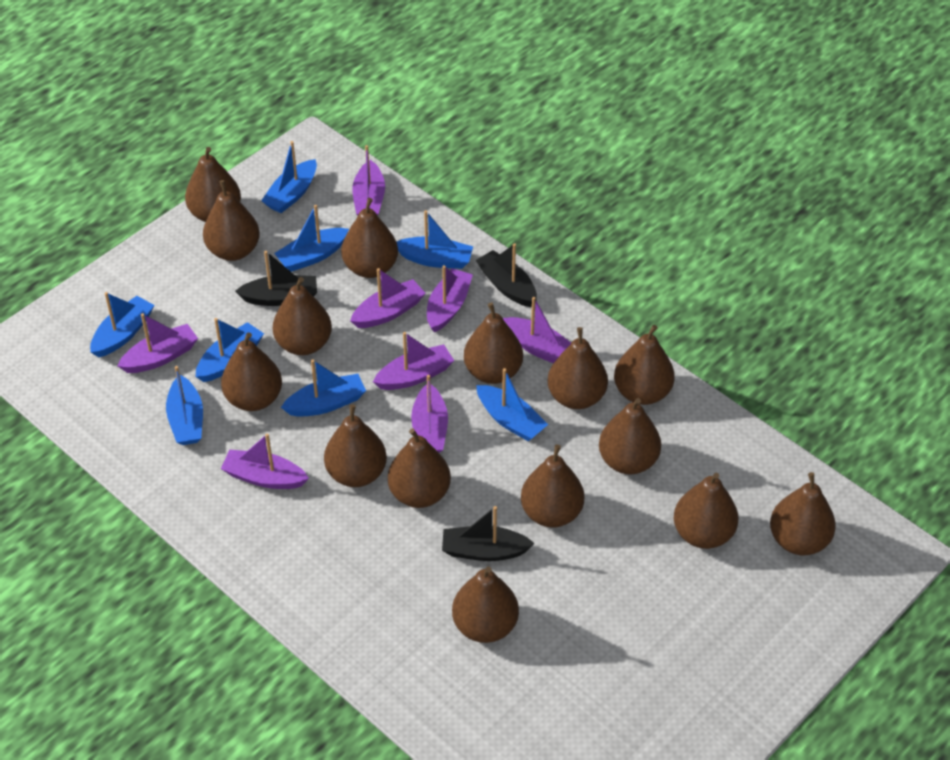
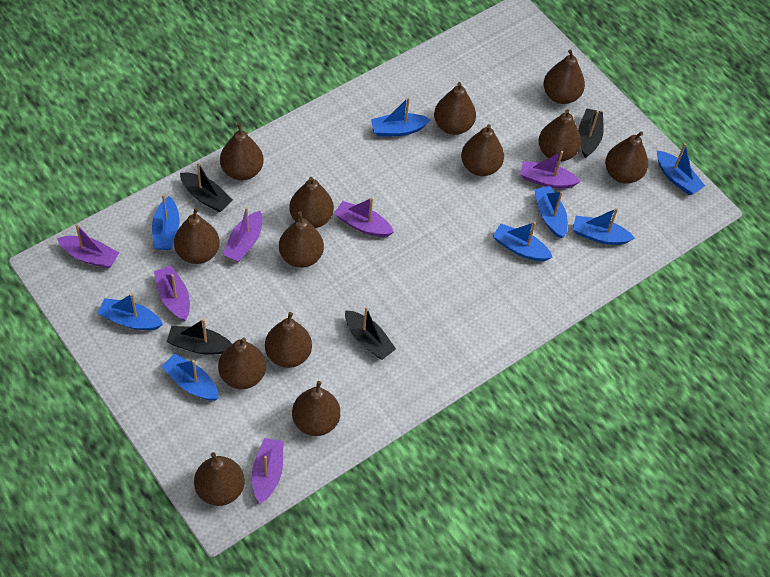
black boat: 3 -> 4
brown pear: 15 -> 13
purple boat: 8 -> 6

